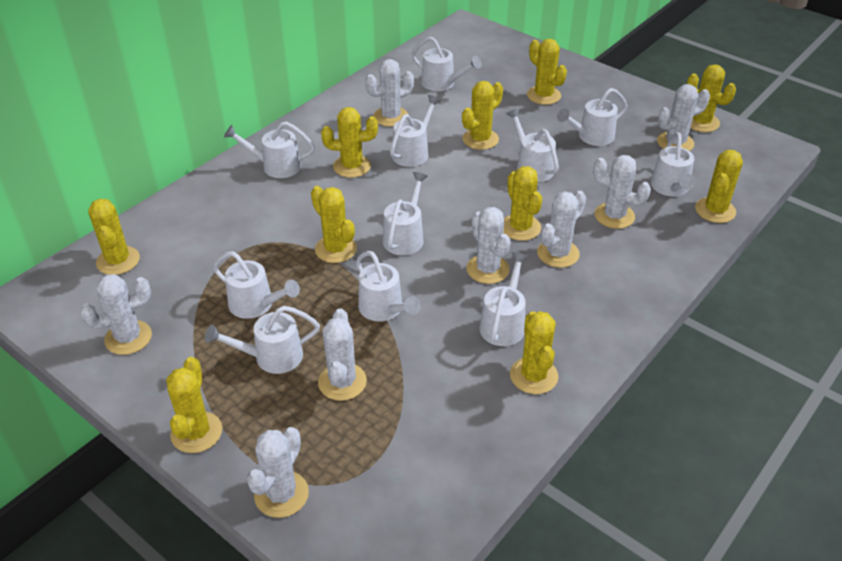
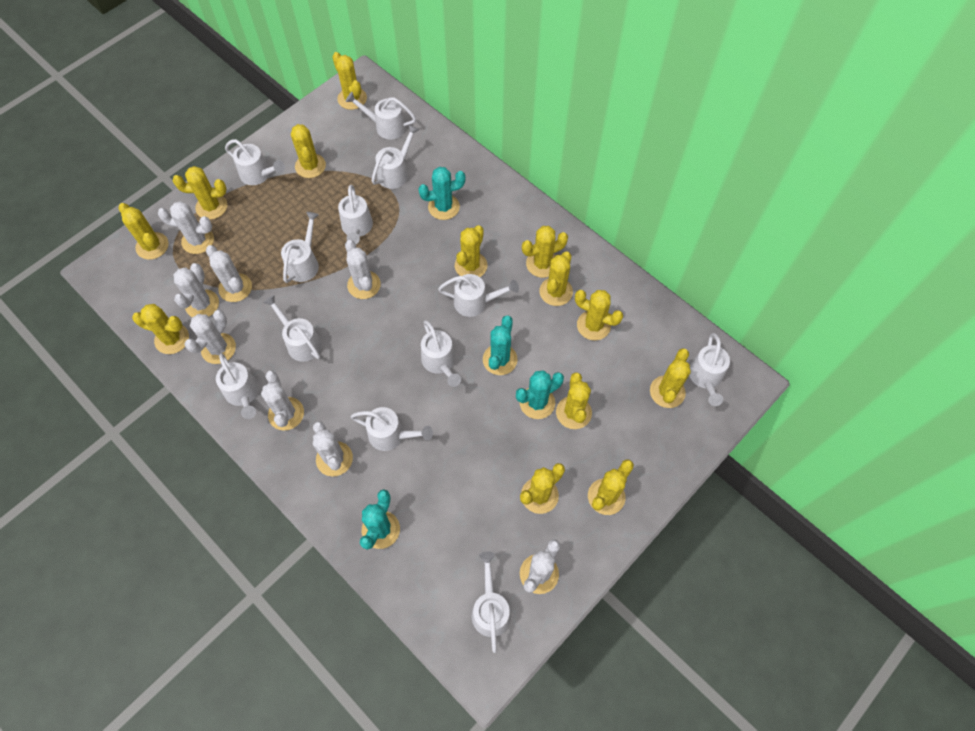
turquoise cactus: 0 -> 4
white watering can: 11 -> 12
yellow cactus: 10 -> 13

